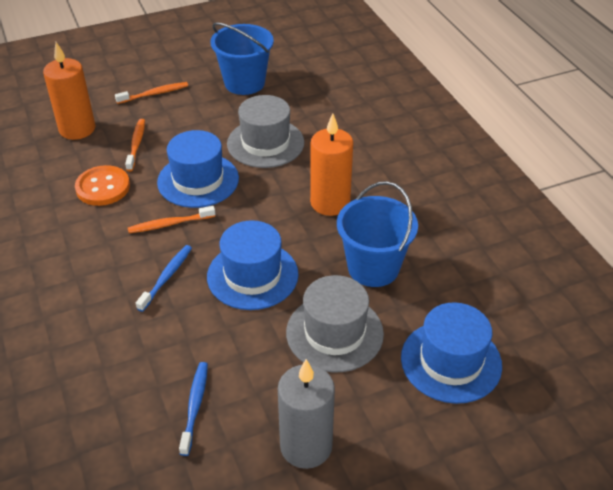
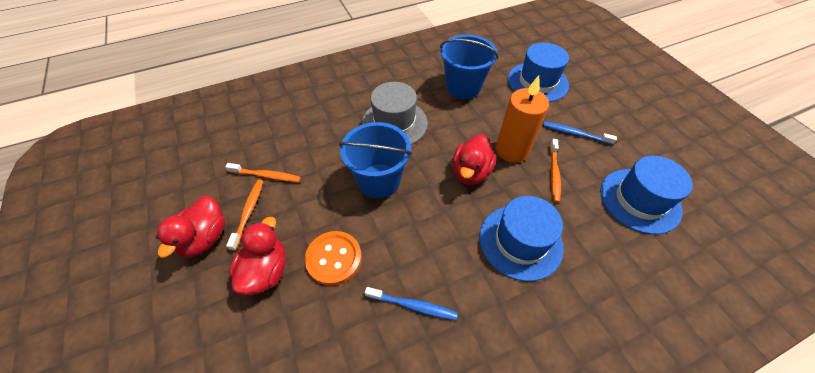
grey candle: 1 -> 0
grey hat: 2 -> 1
orange candle: 2 -> 1
red duck: 0 -> 3

